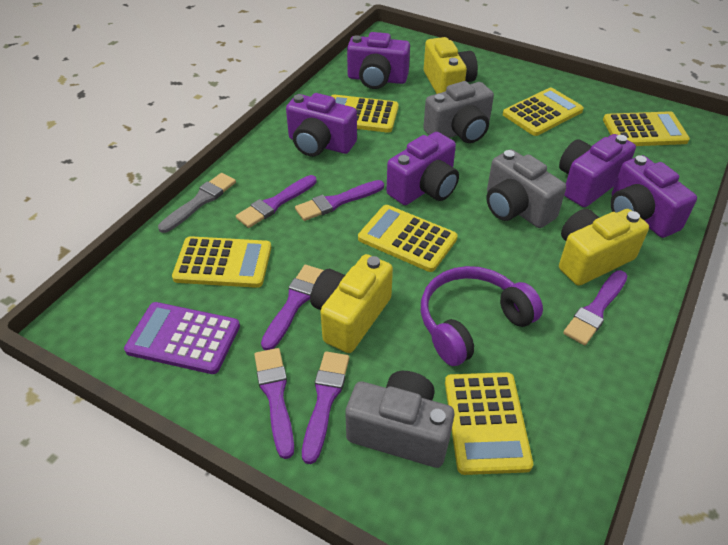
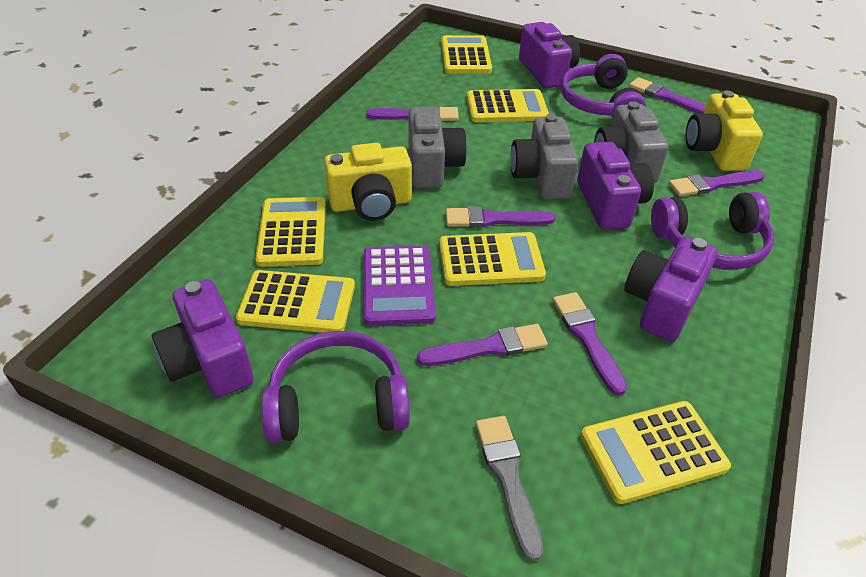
purple camera: 5 -> 4
purple headphones: 1 -> 3
yellow camera: 3 -> 2

